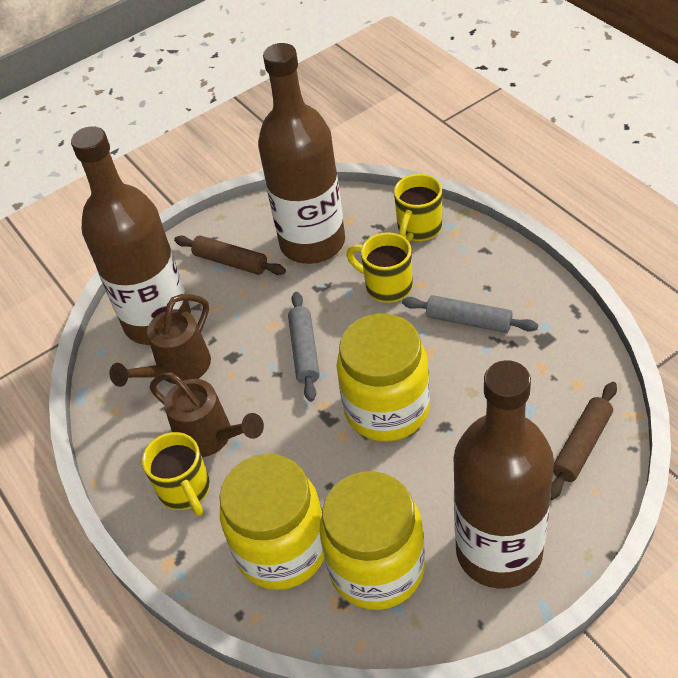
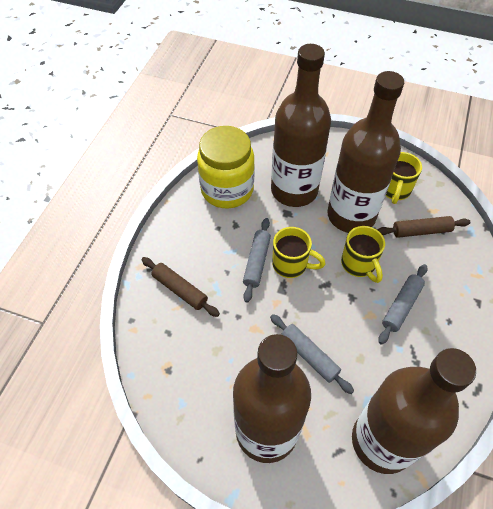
brown bottle: 3 -> 4
brown watering can: 2 -> 0
grey rolling pin: 2 -> 3
yellow jar: 3 -> 1

